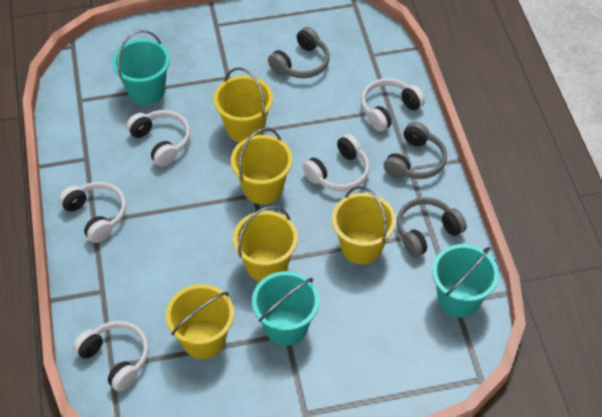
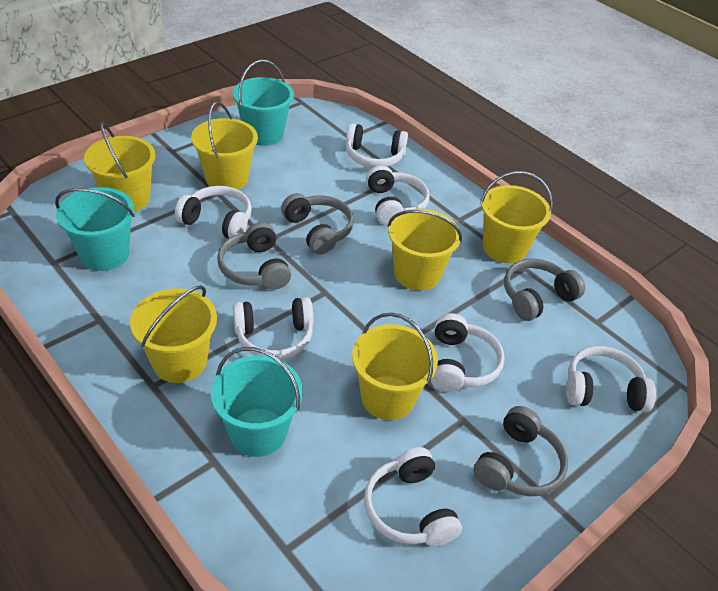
grey headphones: 3 -> 4
white headphones: 5 -> 7
yellow bucket: 5 -> 6

